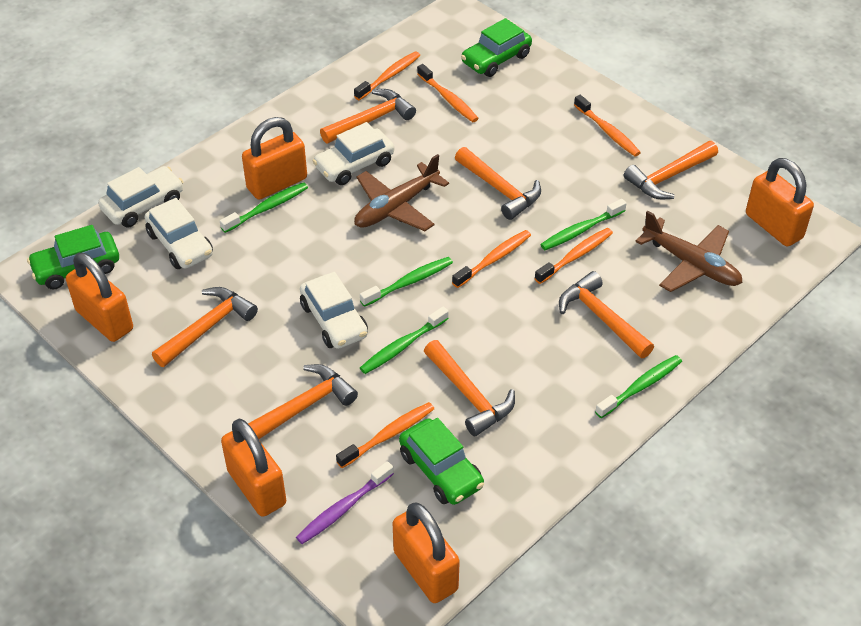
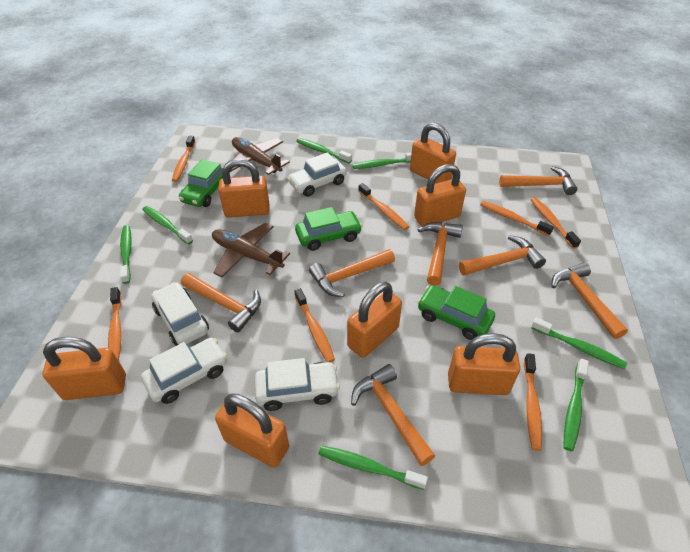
green toothbrush: 5 -> 7
orange padlock: 5 -> 7
orange toothbrush: 6 -> 7
purple toothbrush: 1 -> 0

